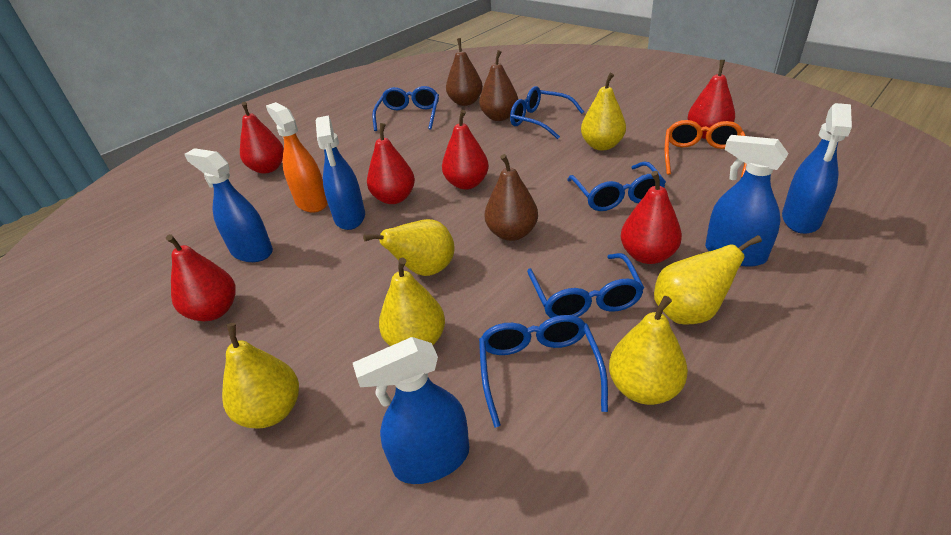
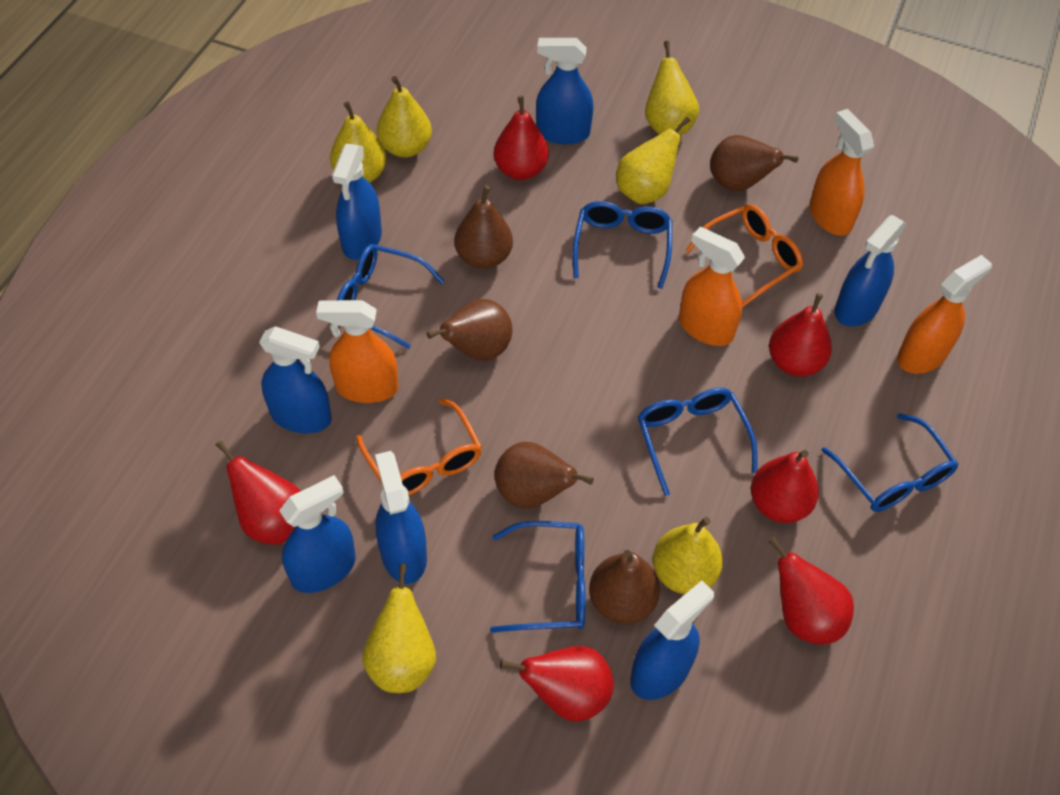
blue spray bottle: 5 -> 7
brown pear: 3 -> 5
orange glasses: 1 -> 2
orange spray bottle: 1 -> 4

